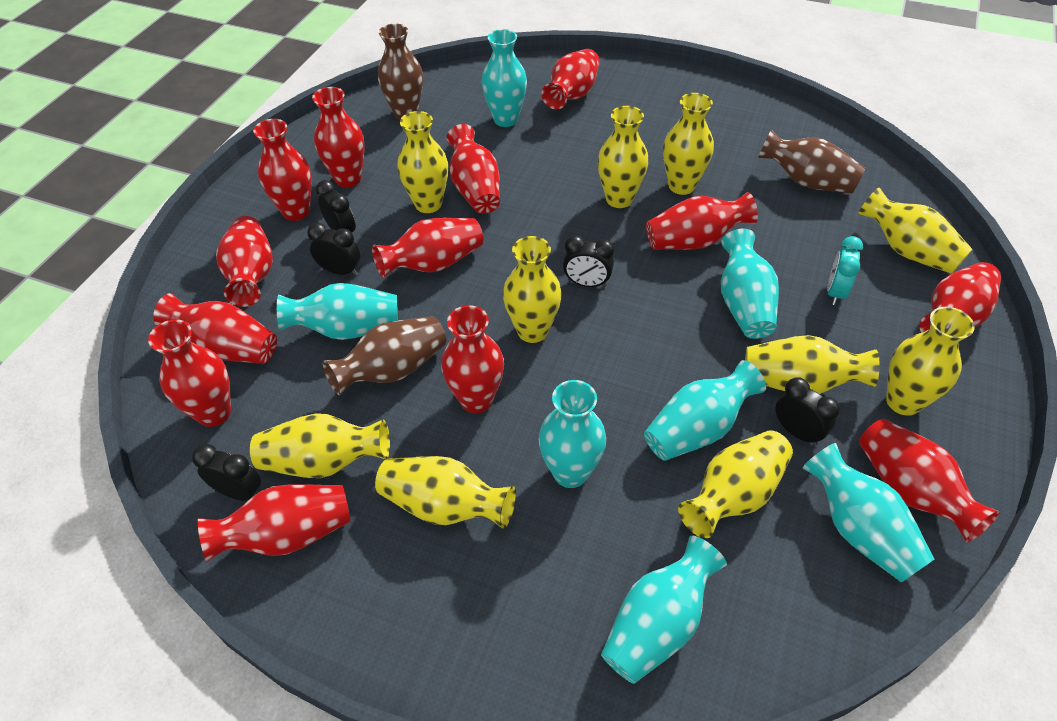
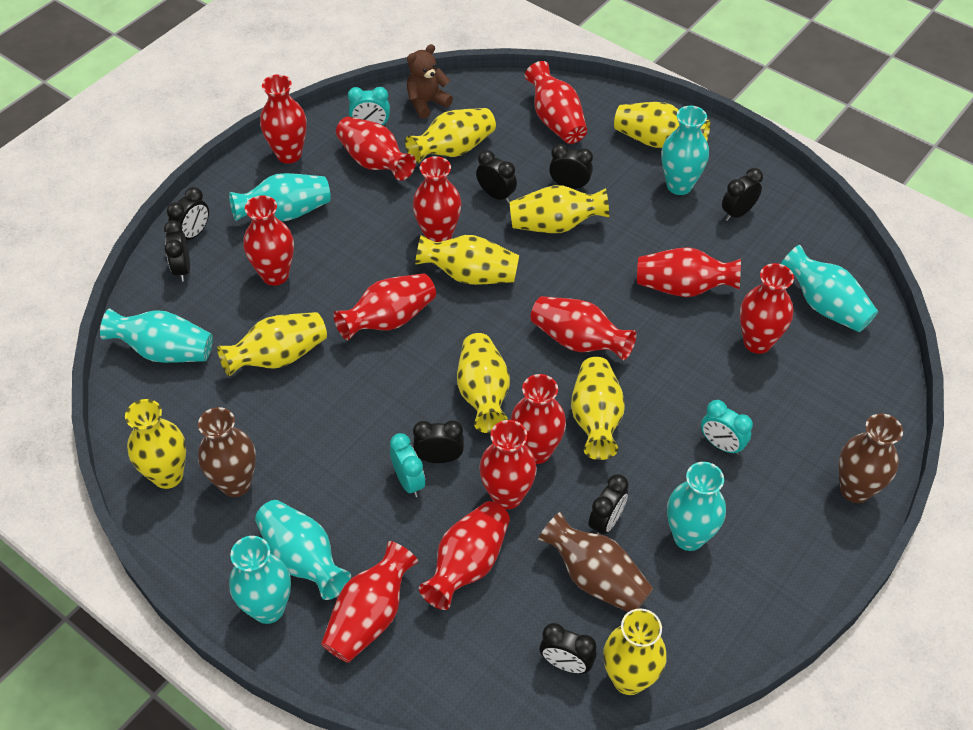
black clock: 5 -> 8
brown teddy bear: 0 -> 1
turquoise clock: 1 -> 3
yellow vase: 10 -> 9

